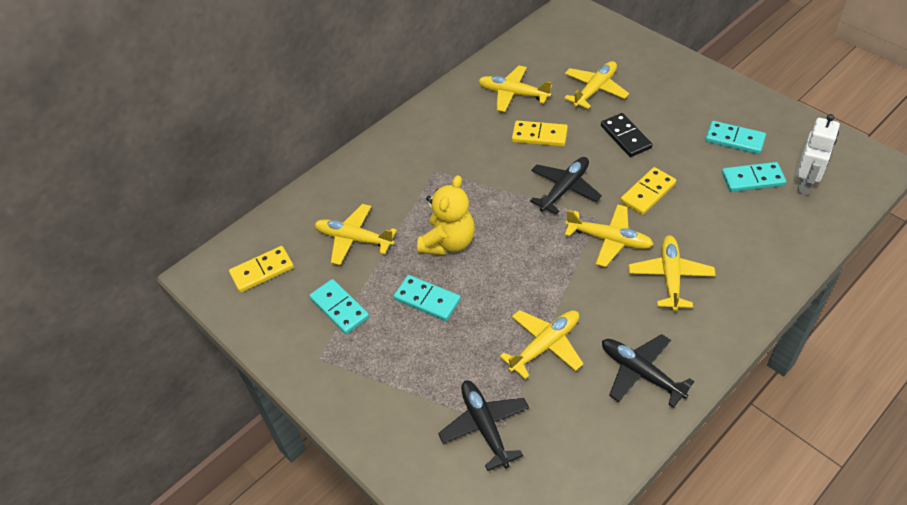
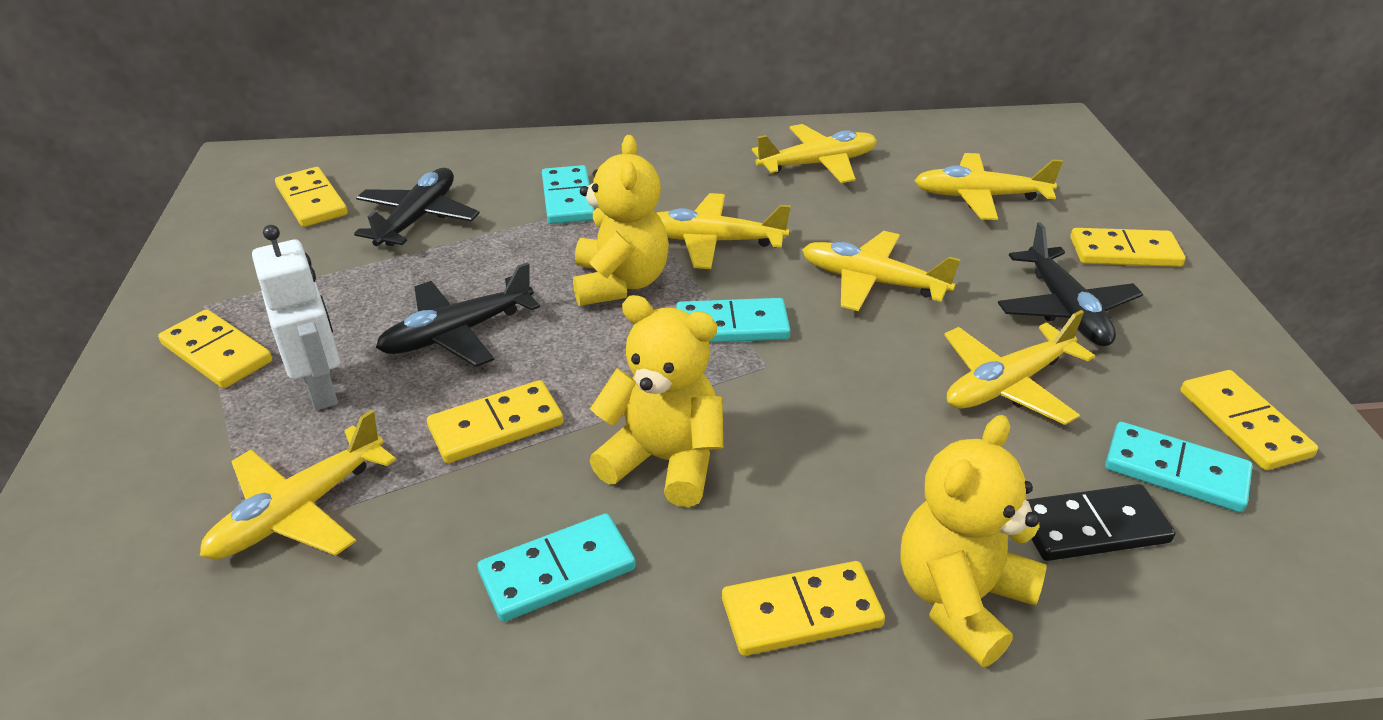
yellow domino: 3 -> 6
yellow teddy bear: 1 -> 3

